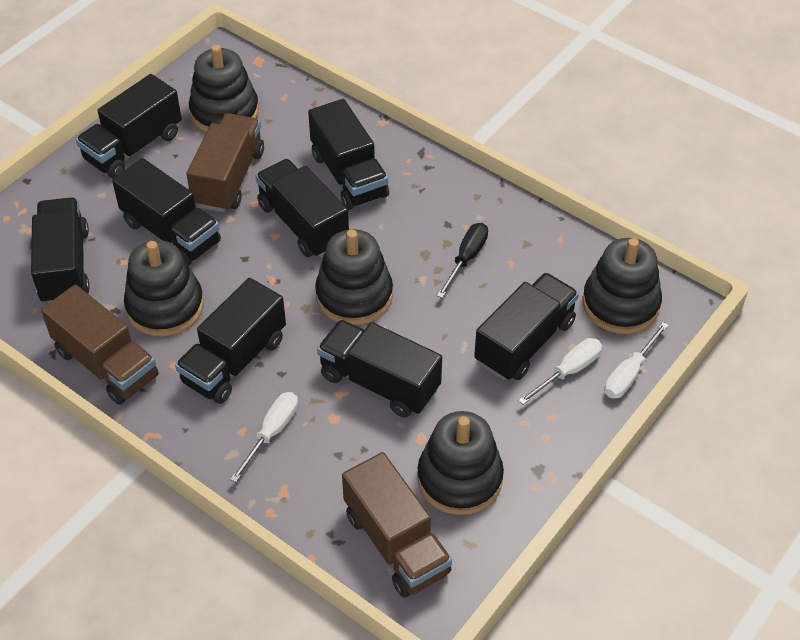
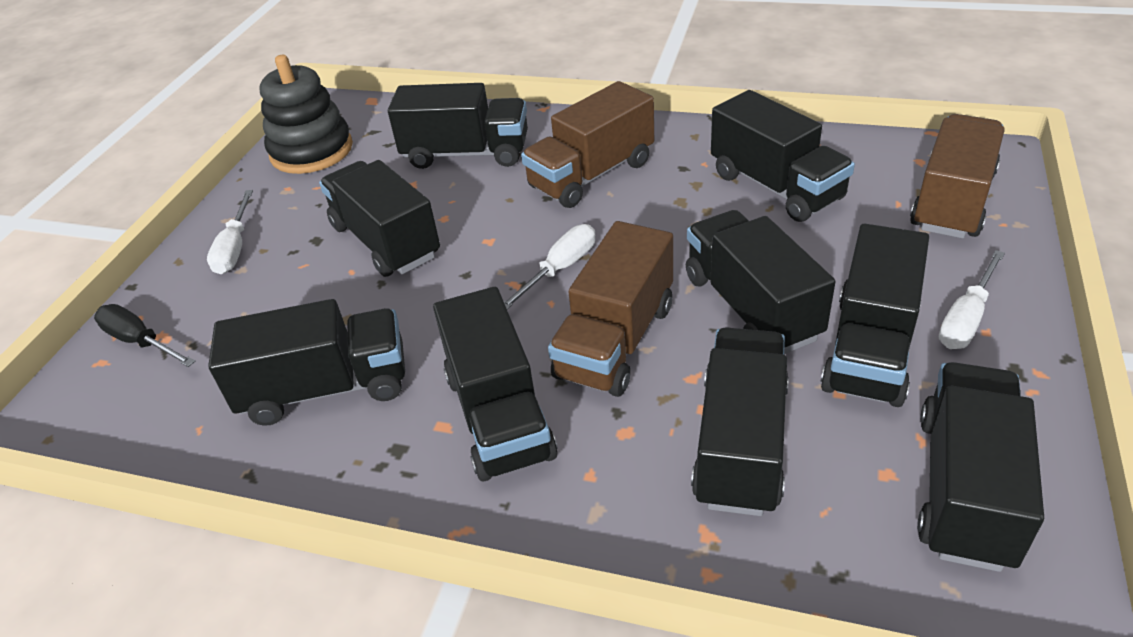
black stacking toy: 5 -> 1
black truck: 8 -> 9

